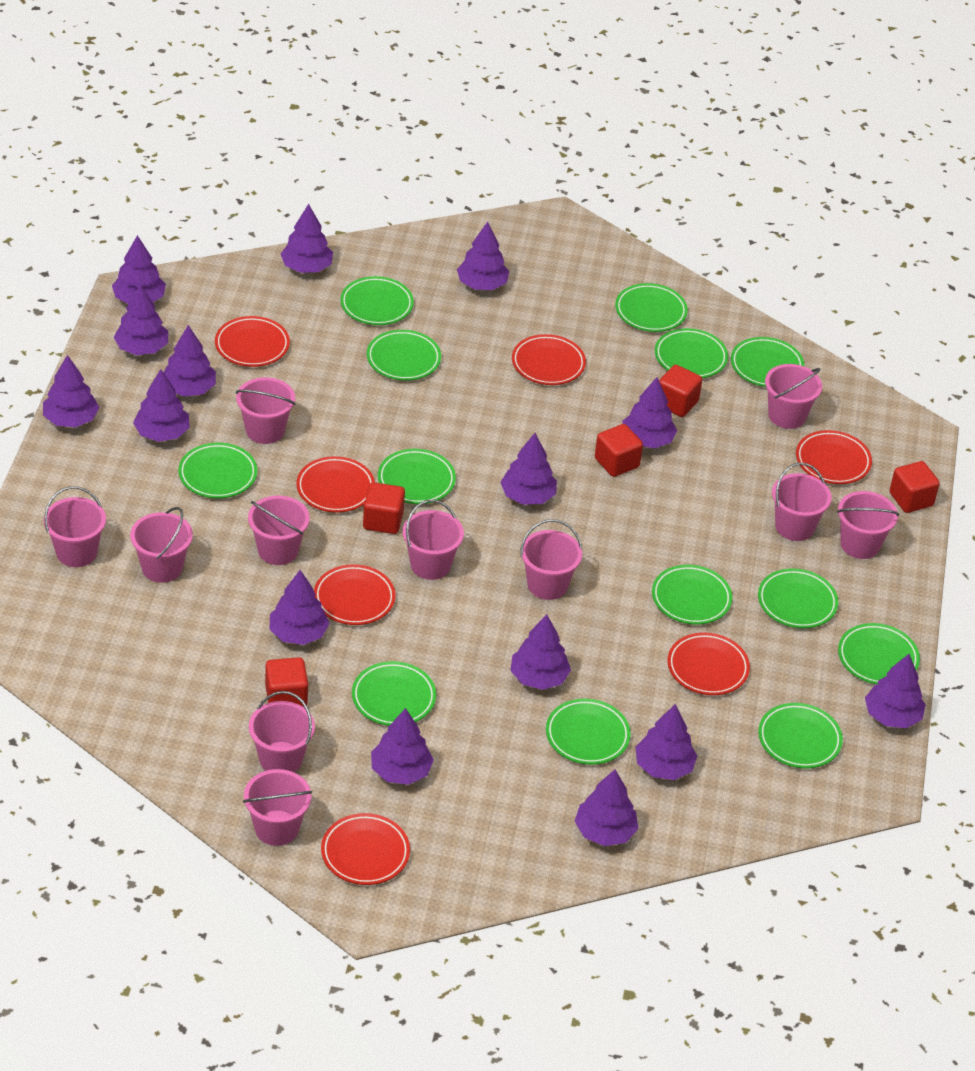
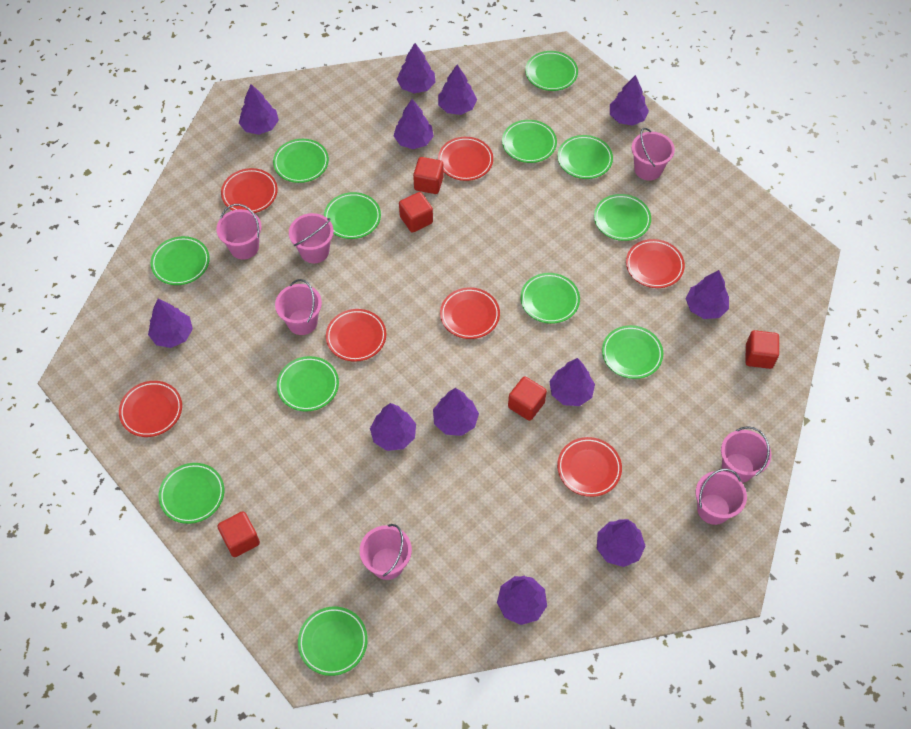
green plate: 13 -> 12
pink bucket: 11 -> 7
purple tree: 15 -> 12

